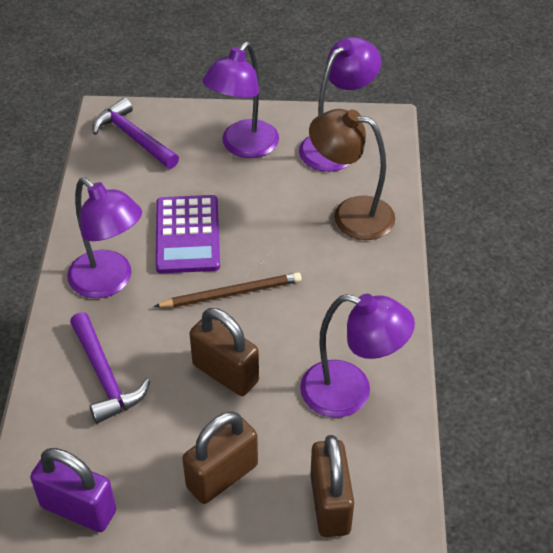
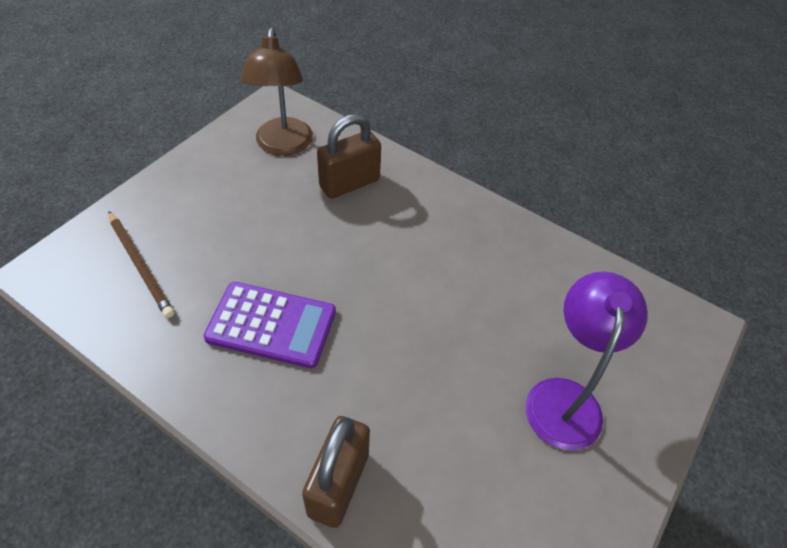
brown padlock: 3 -> 2
purple hammer: 2 -> 0
purple lamp: 4 -> 1
purple padlock: 1 -> 0

